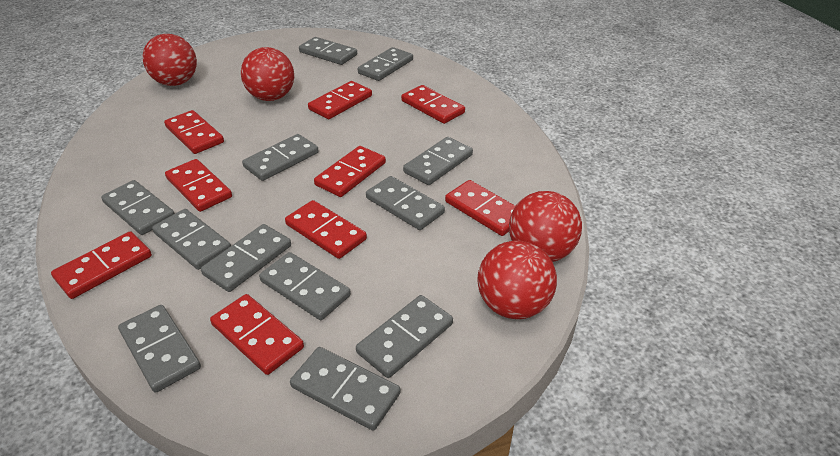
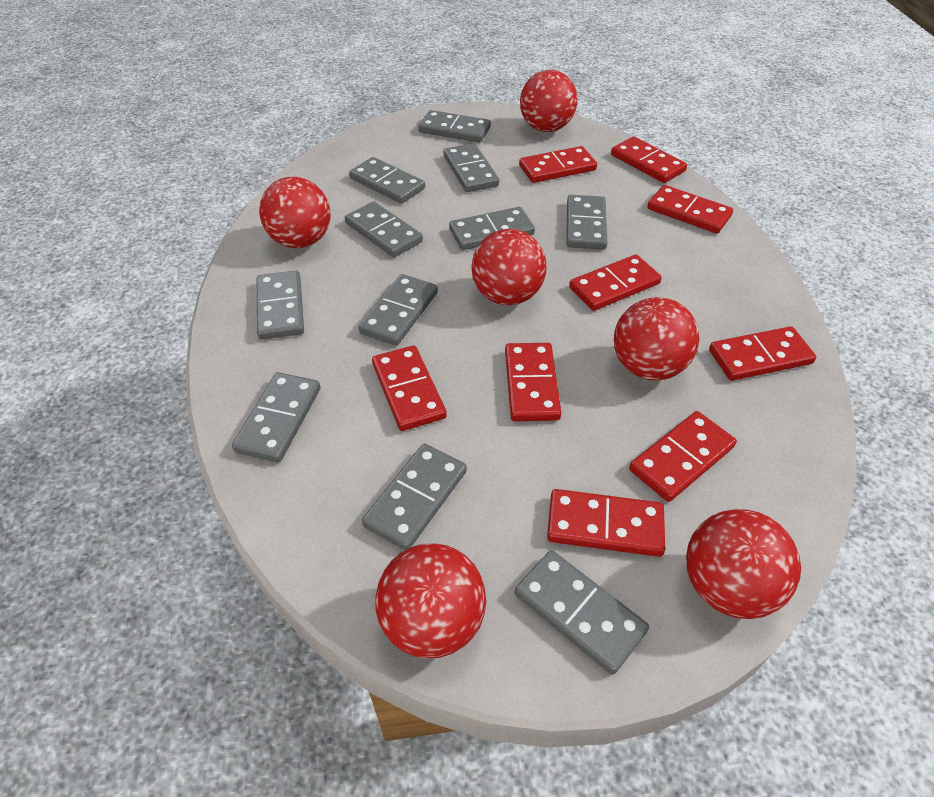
grey domino: 12 -> 11
red ball: 4 -> 6

